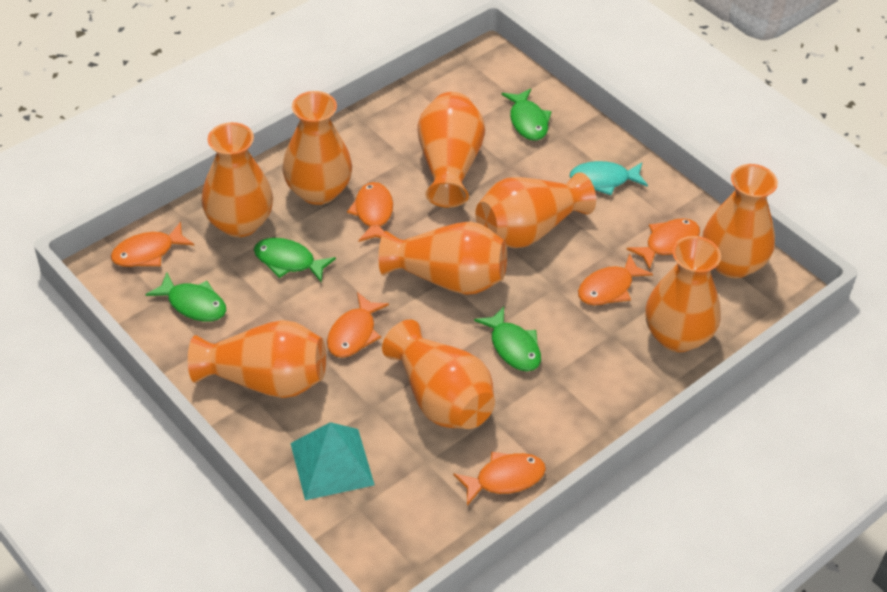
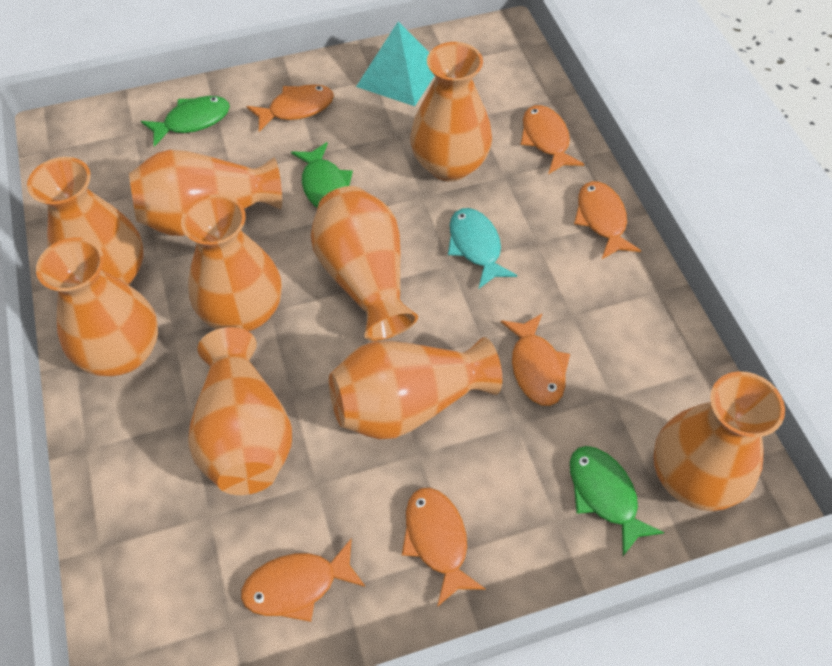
green fish: 4 -> 3

